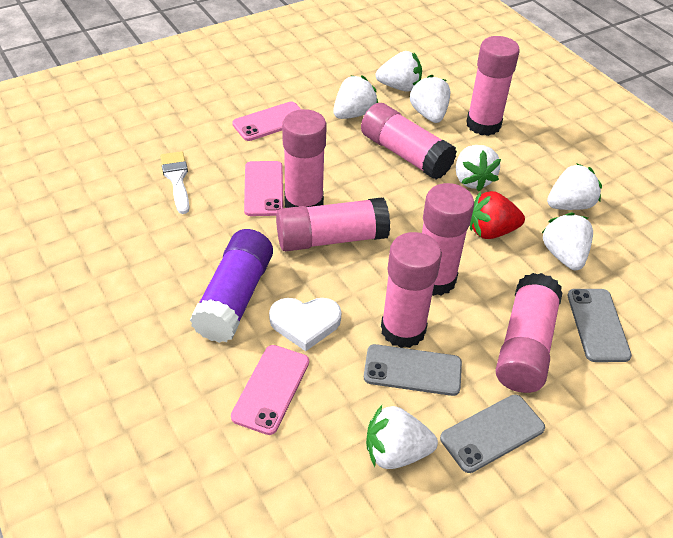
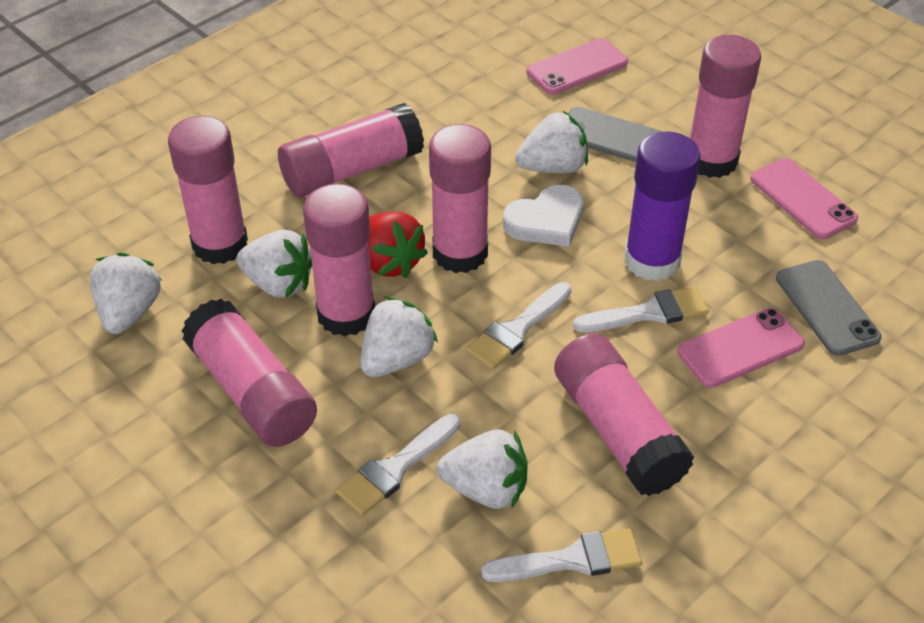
grey phone: 3 -> 2
white brush: 1 -> 4
white strawberry: 7 -> 5

